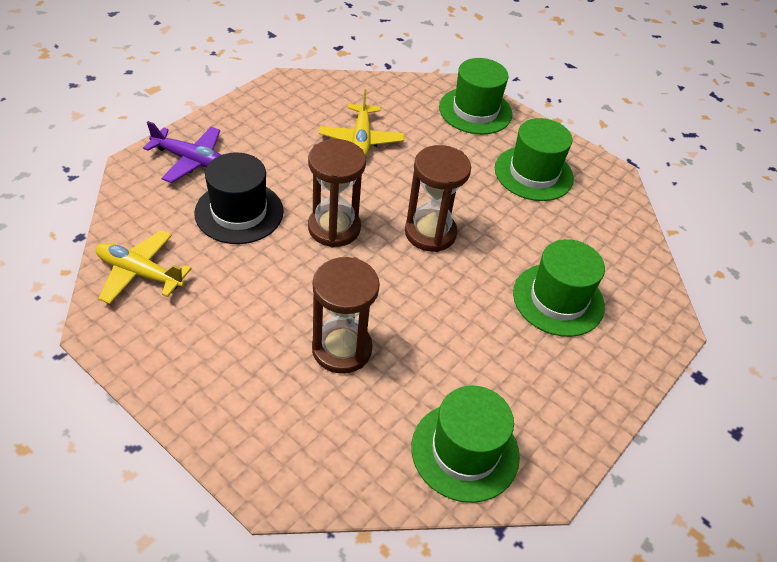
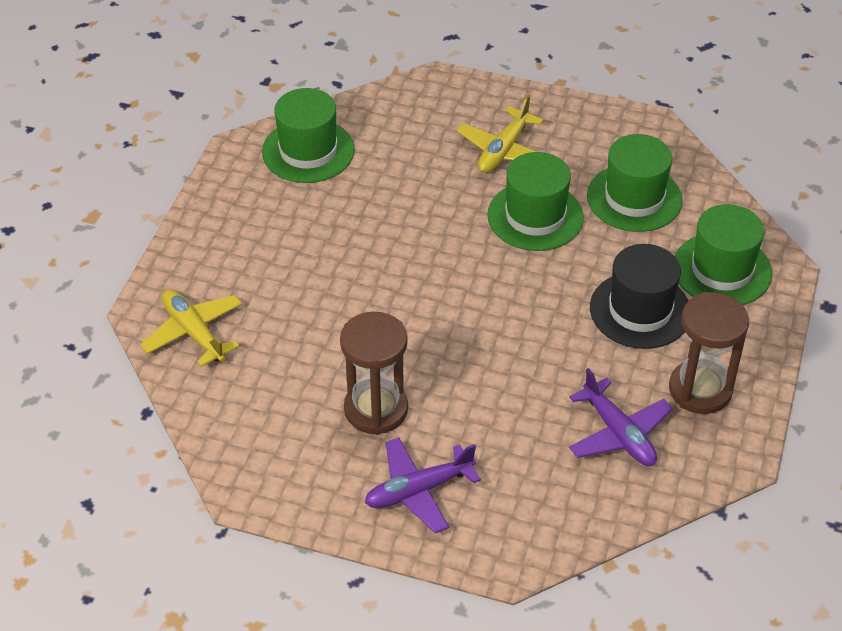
brown hourglass: 3 -> 2
purple plane: 1 -> 2

